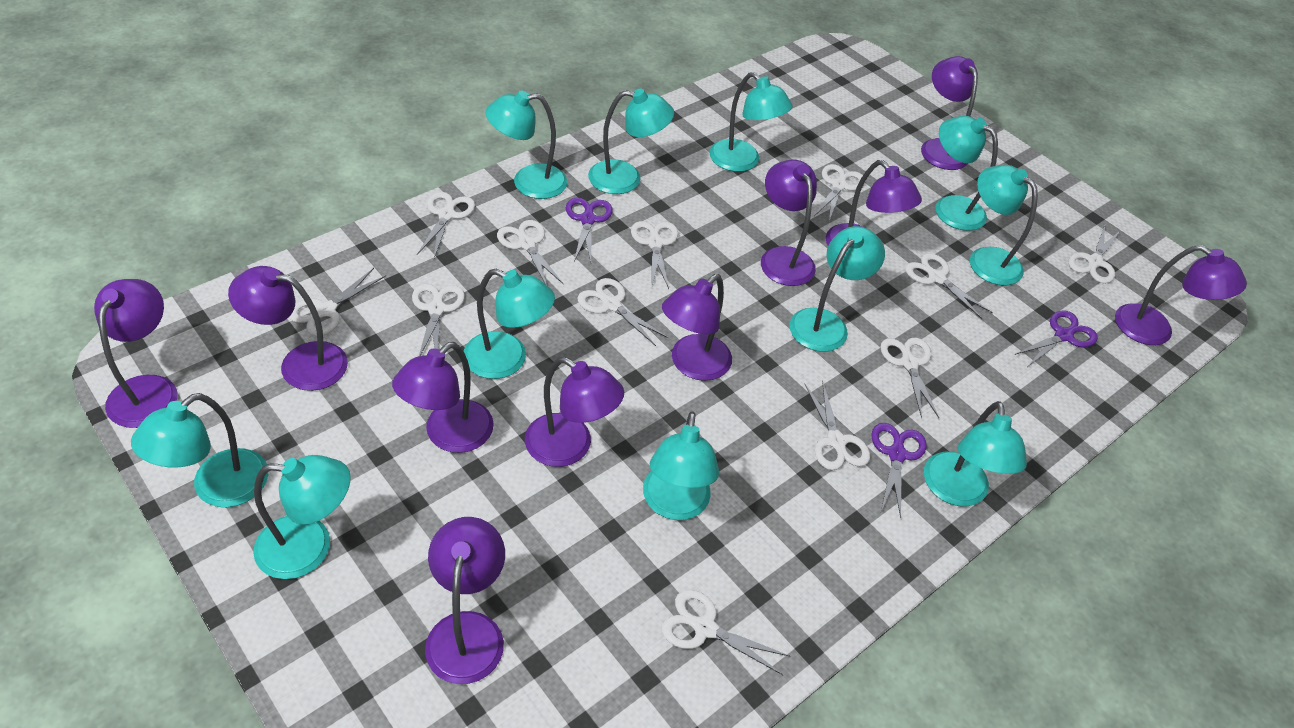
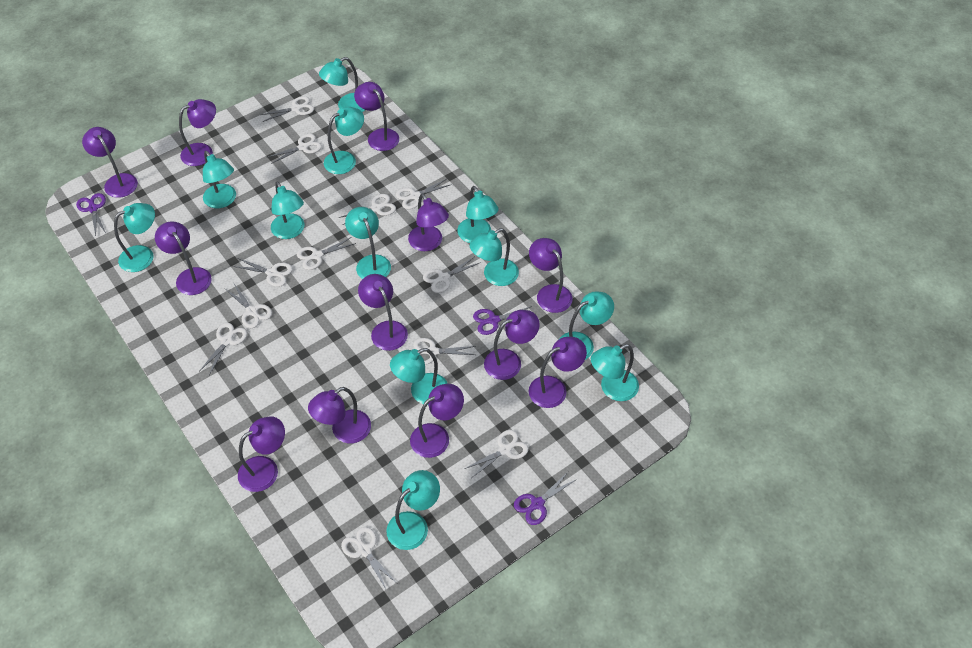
purple lamp: 10 -> 12
turquoise lamp: 11 -> 12

